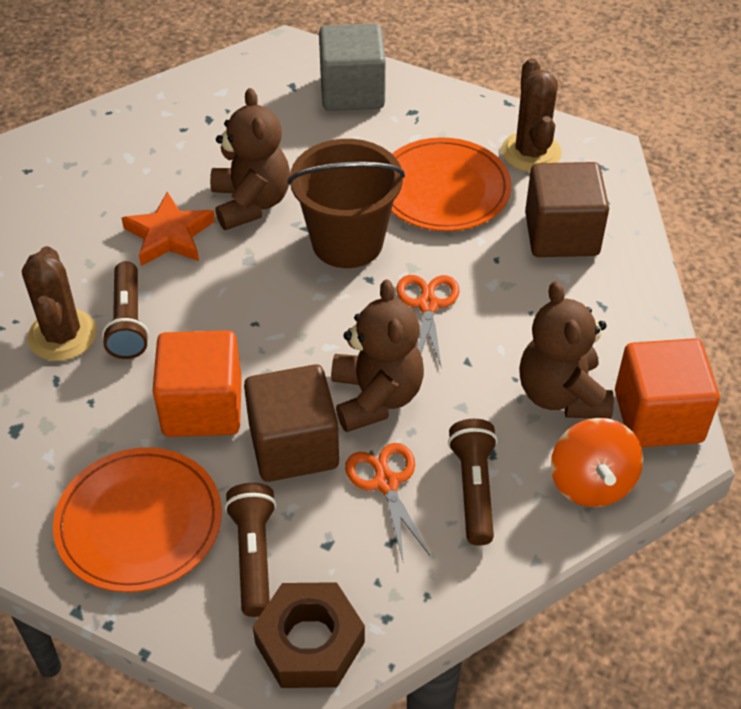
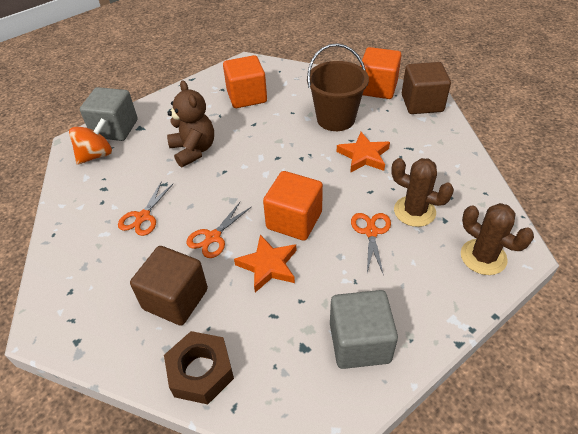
brown flashlight: 3 -> 0
brown teddy bear: 3 -> 1
grey cube: 1 -> 2
orange cube: 2 -> 3
orange plate: 2 -> 0
orange scissors: 2 -> 3
orange star: 1 -> 2

